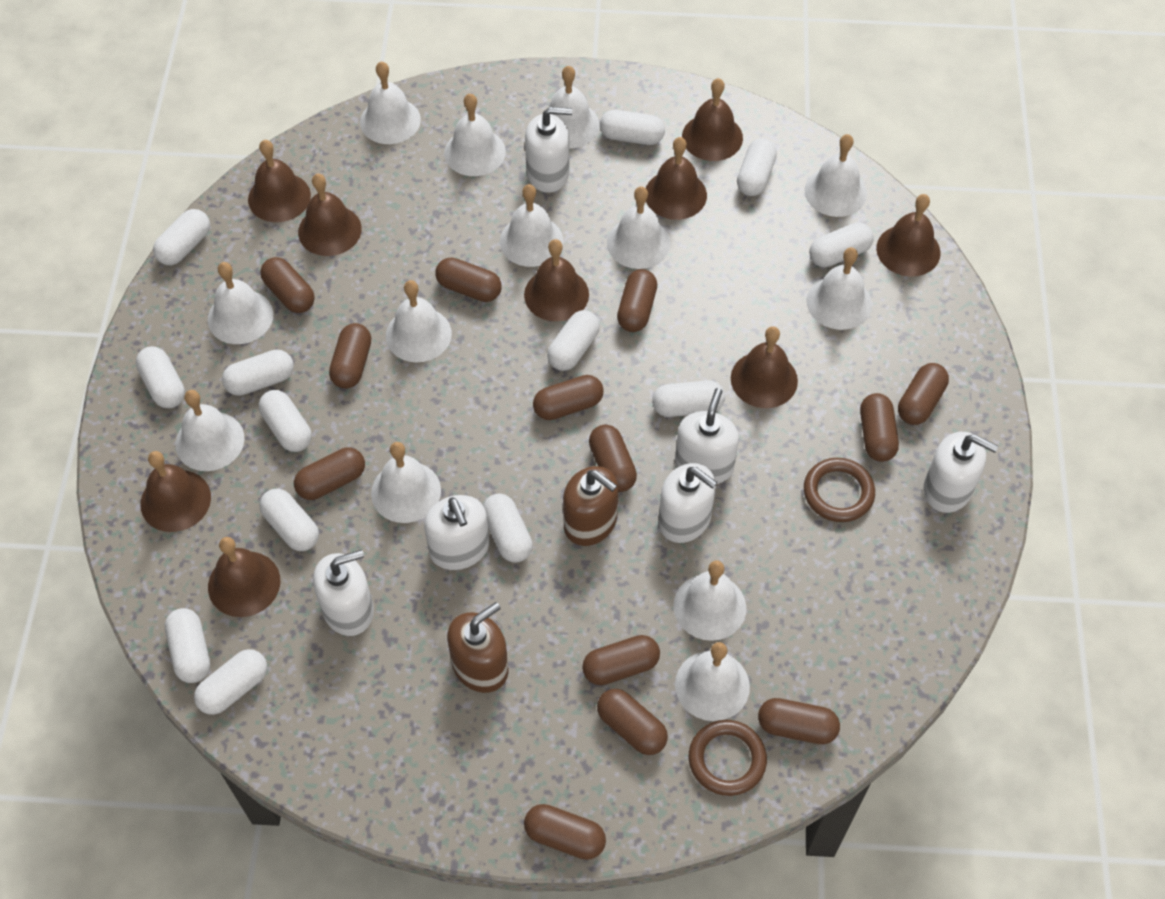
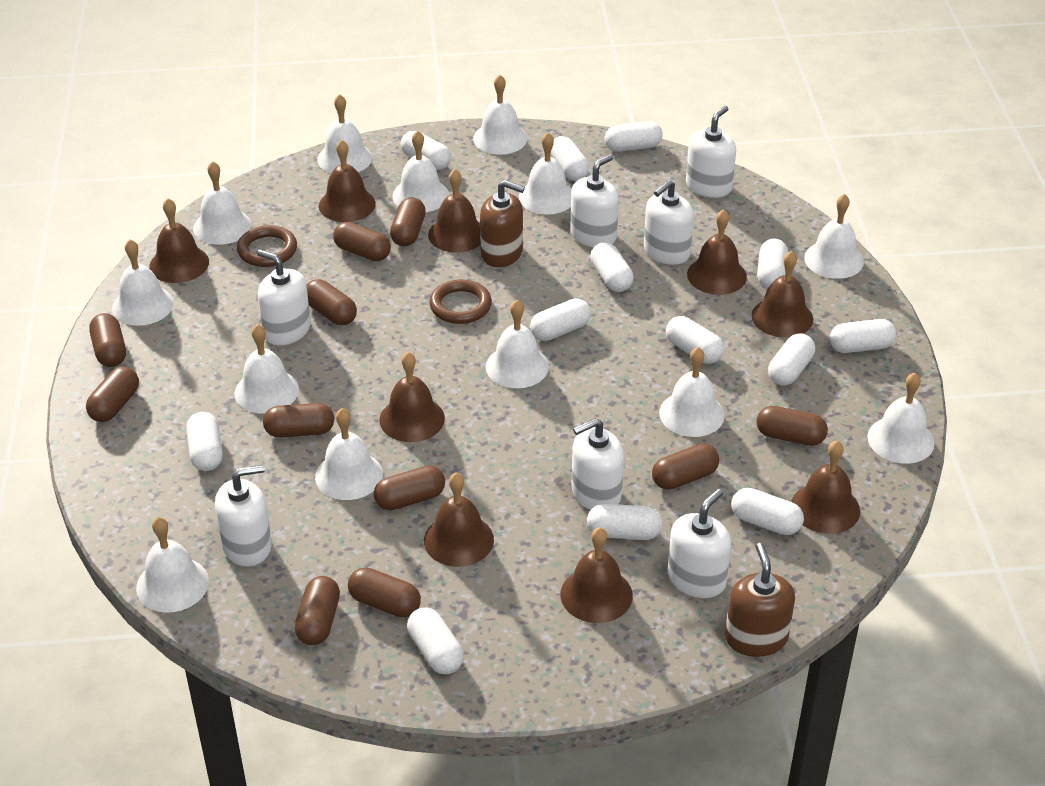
brown capsule: 13 -> 11
white soap dispenser: 6 -> 7

